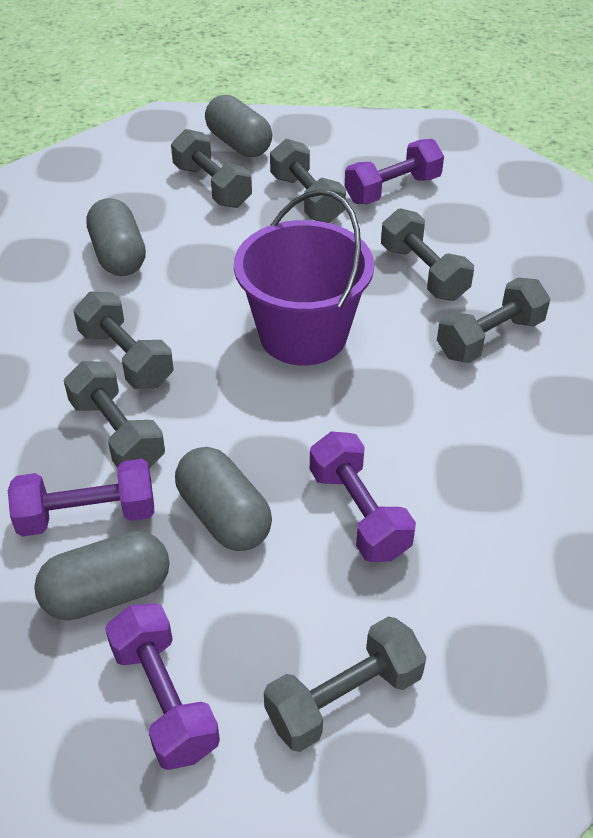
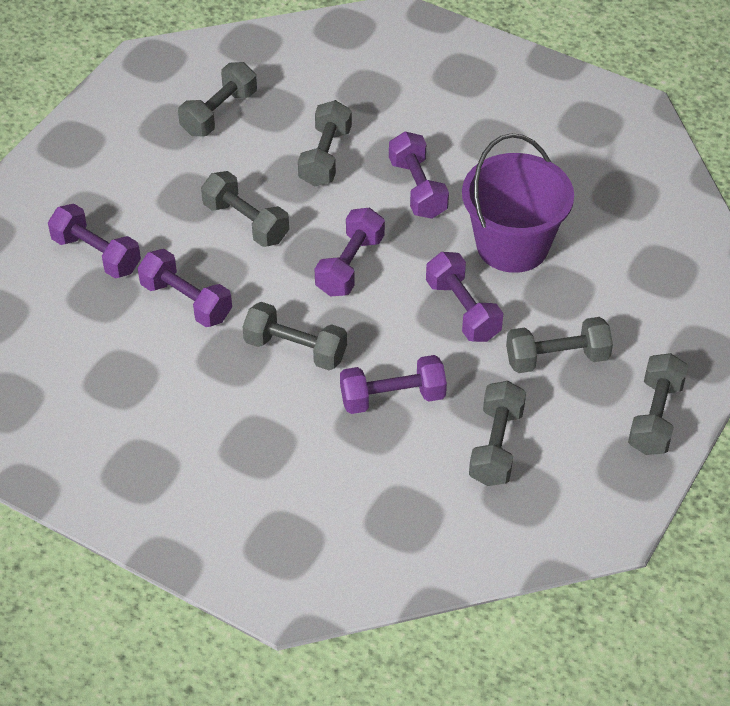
grey capsule: 4 -> 0
purple dumbbell: 4 -> 6

